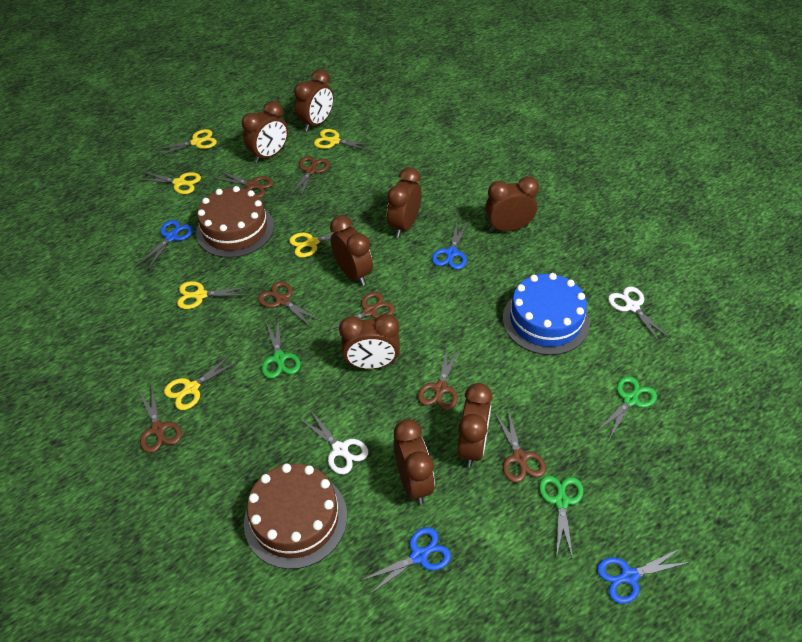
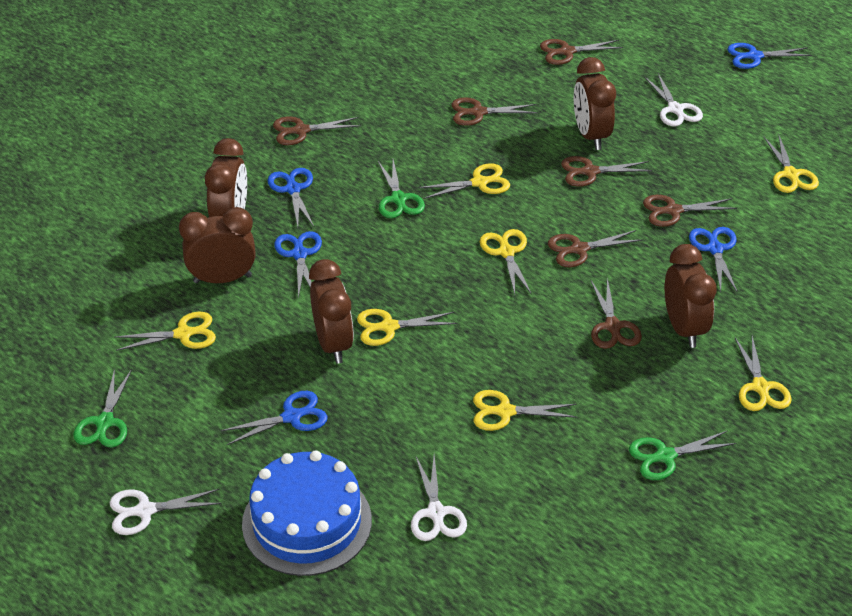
blue scissors: 4 -> 5
brown cake: 2 -> 0
brown clock: 8 -> 5
white scissors: 2 -> 3
yellow scissors: 6 -> 7

